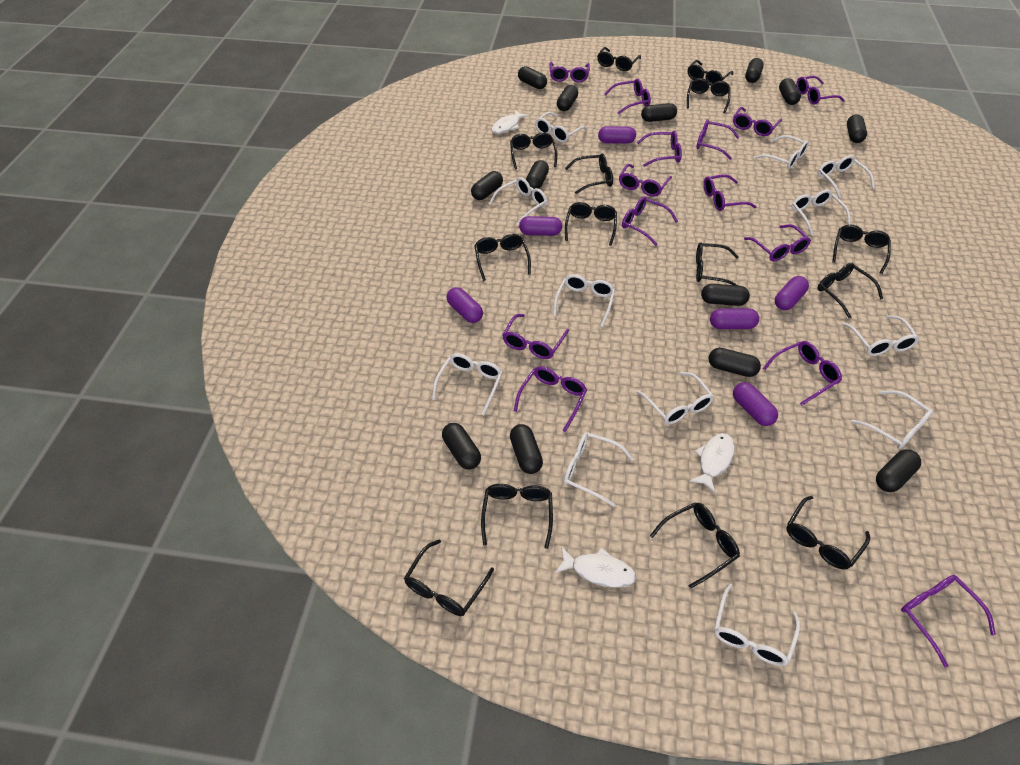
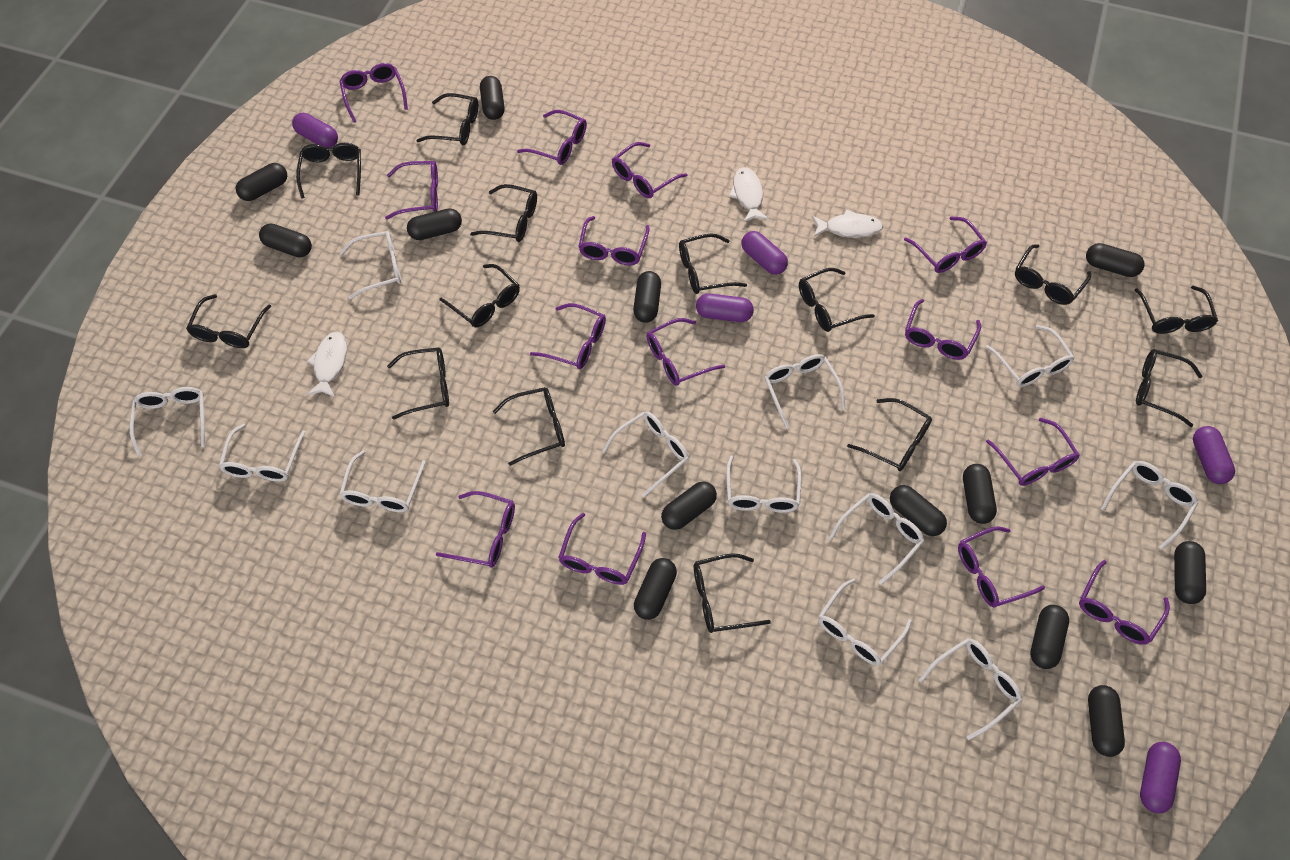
purple capsule: 6 -> 5

